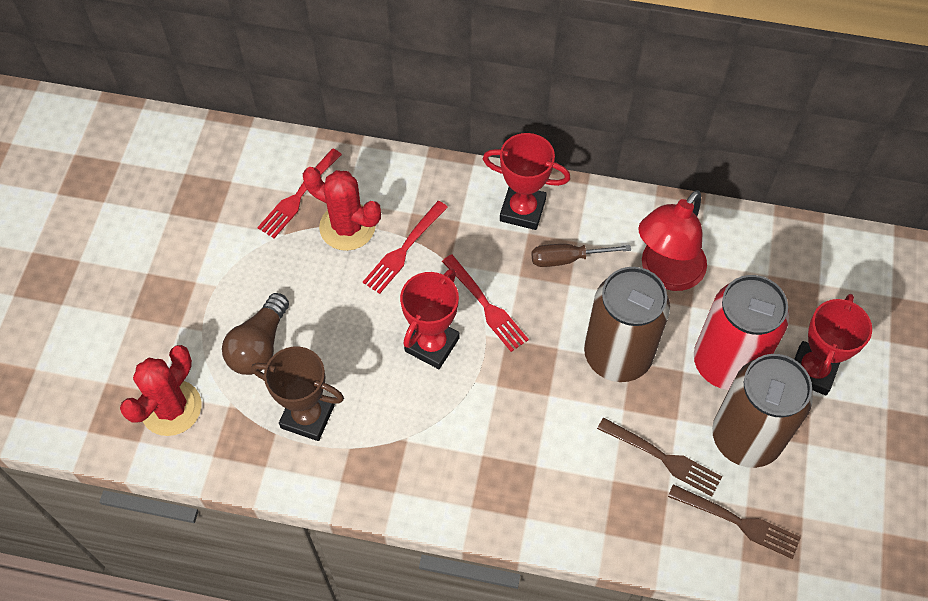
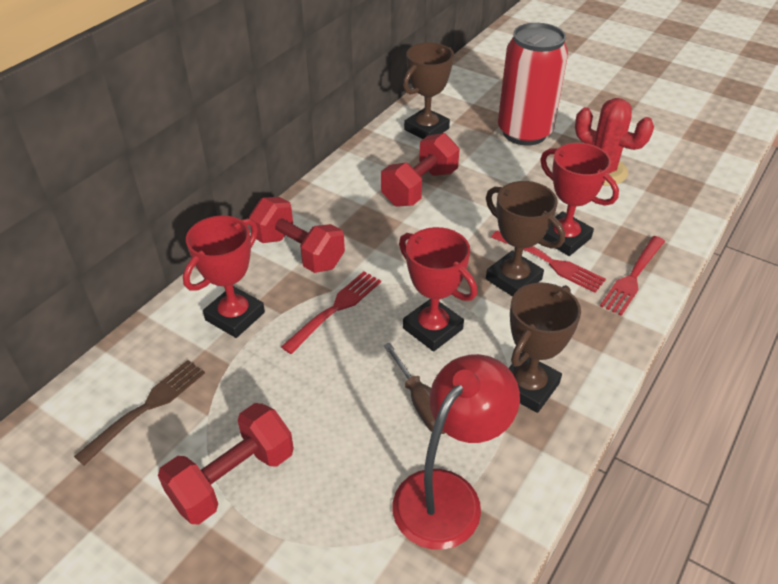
brown can: 2 -> 0
brown fork: 2 -> 1
brown light bulb: 1 -> 0
brown trophy: 1 -> 3
red cactus: 2 -> 1
red dumbbell: 0 -> 3

